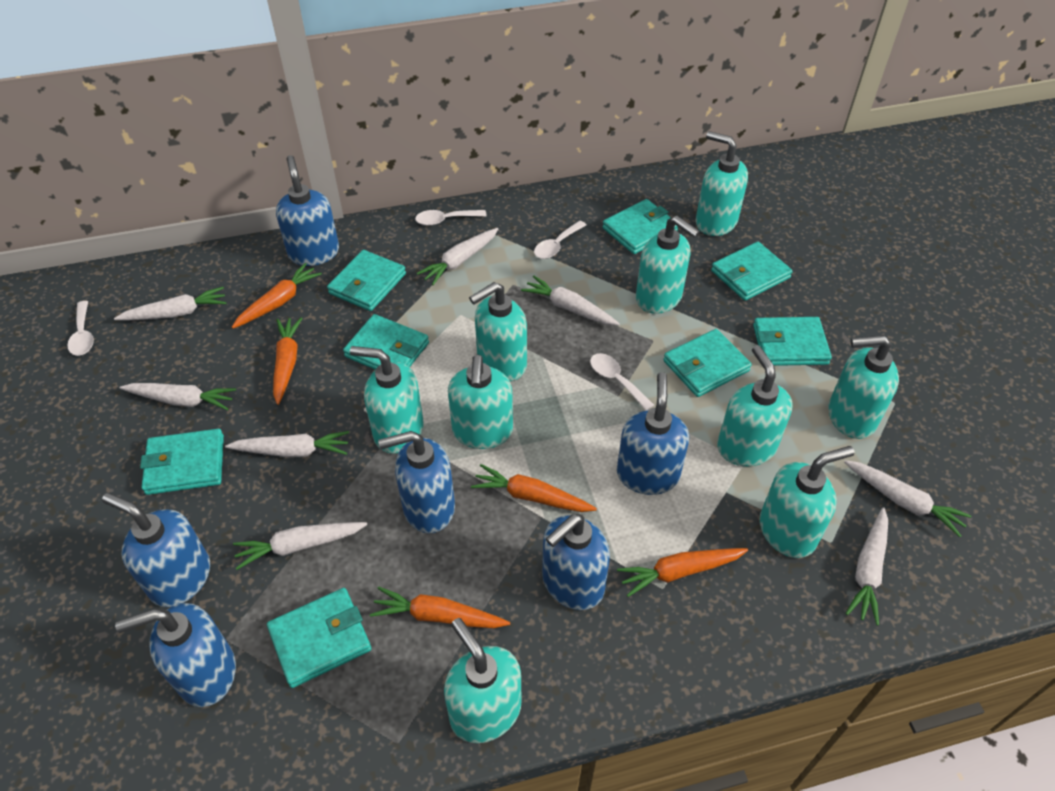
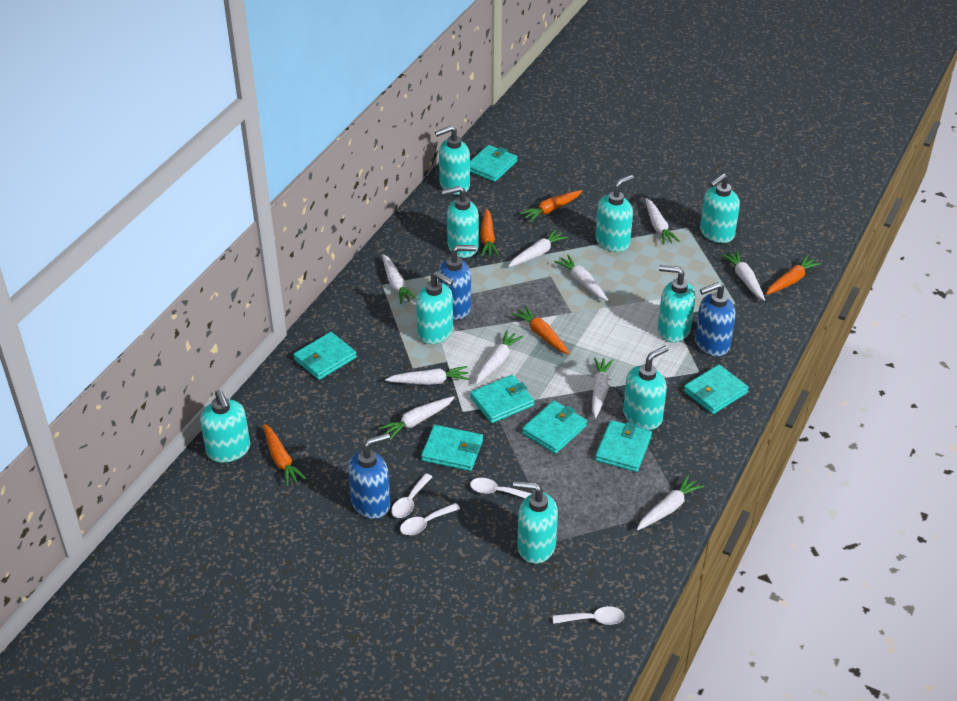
blue soap dispenser: 6 -> 3
turquoise wallet: 8 -> 7
white carrot: 8 -> 10

